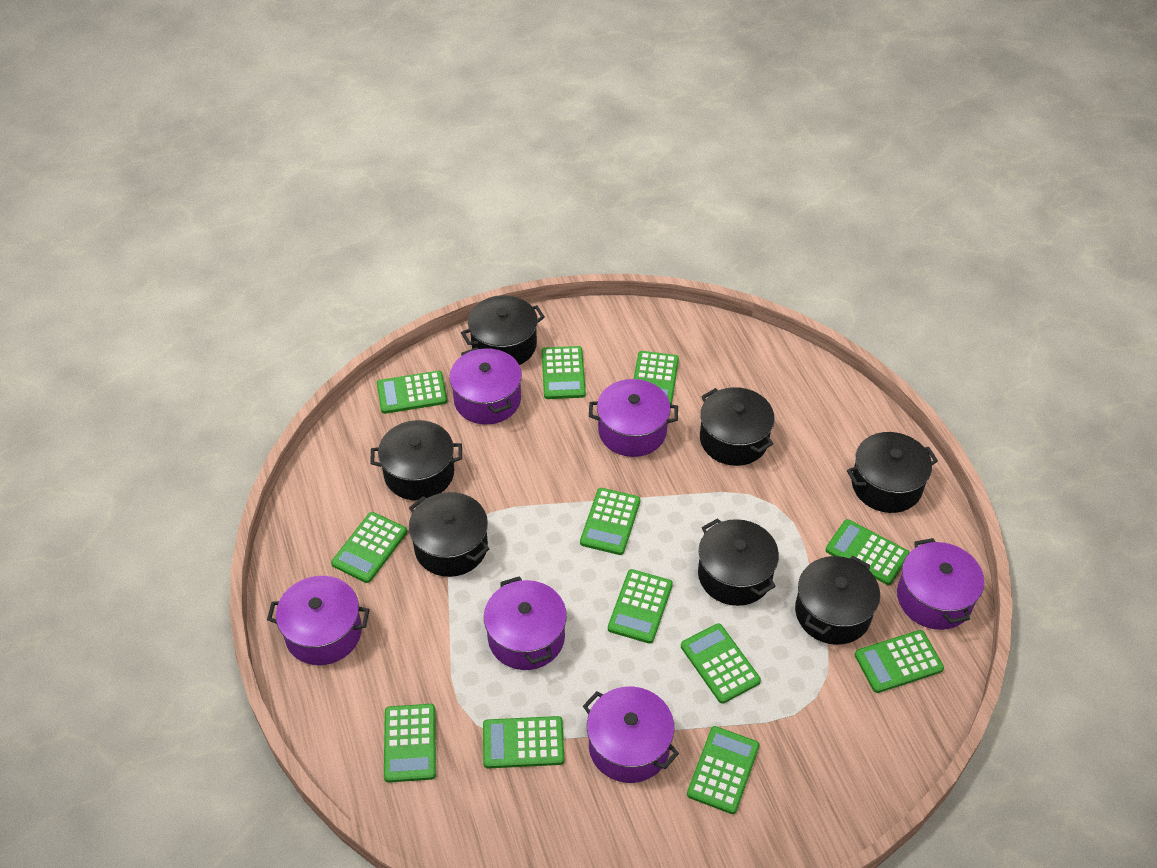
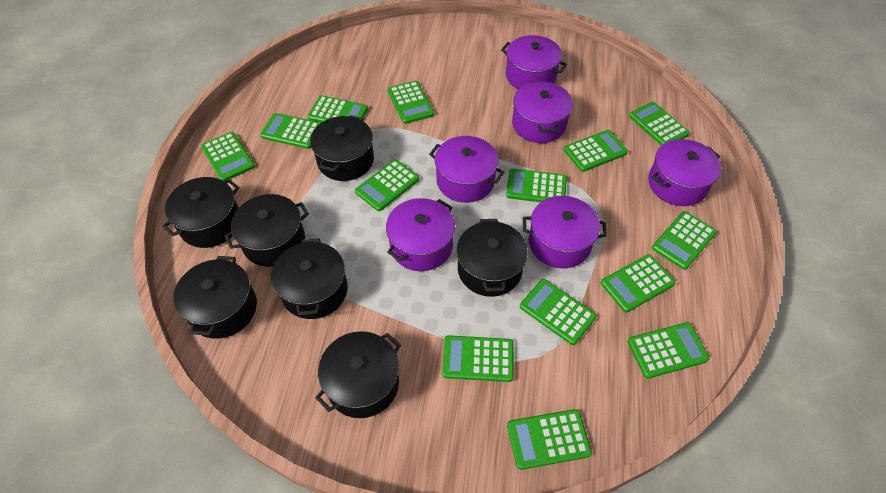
green calculator: 12 -> 14

